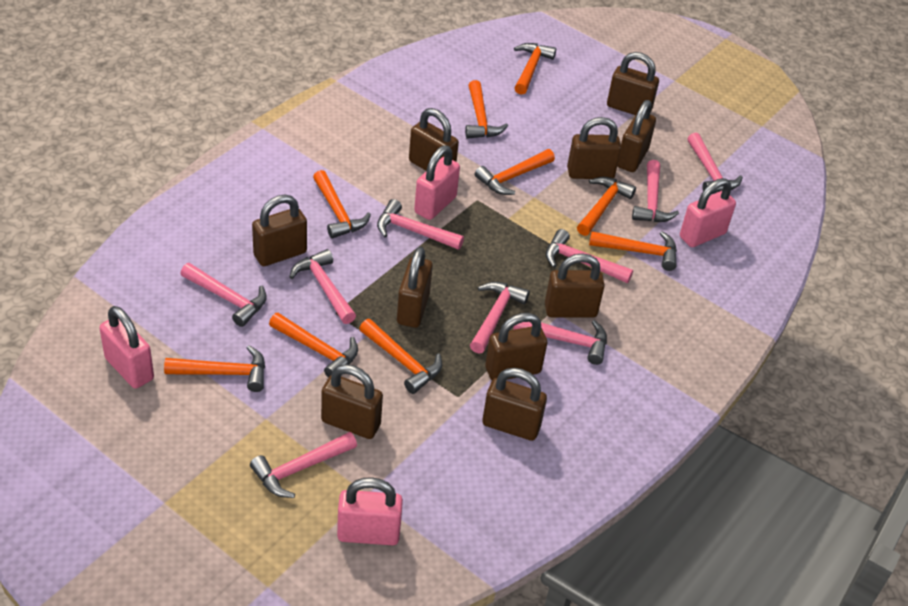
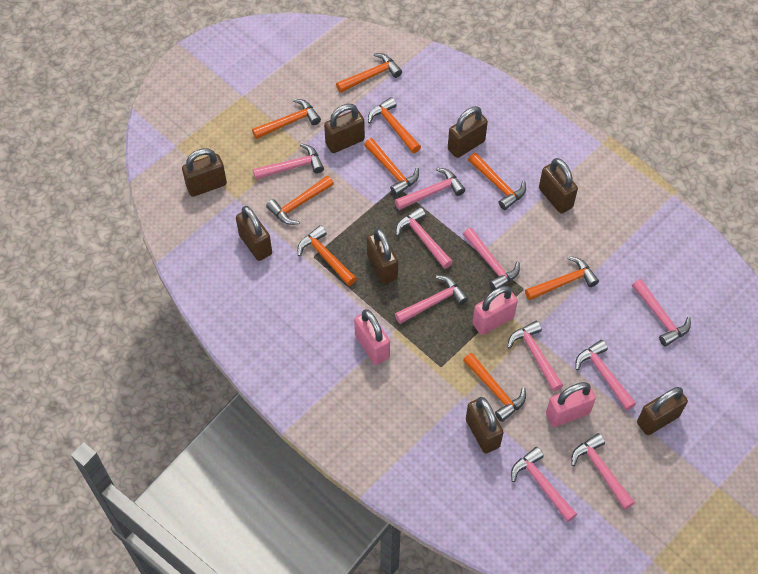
brown padlock: 10 -> 8
pink hammer: 9 -> 10
pink padlock: 4 -> 3

